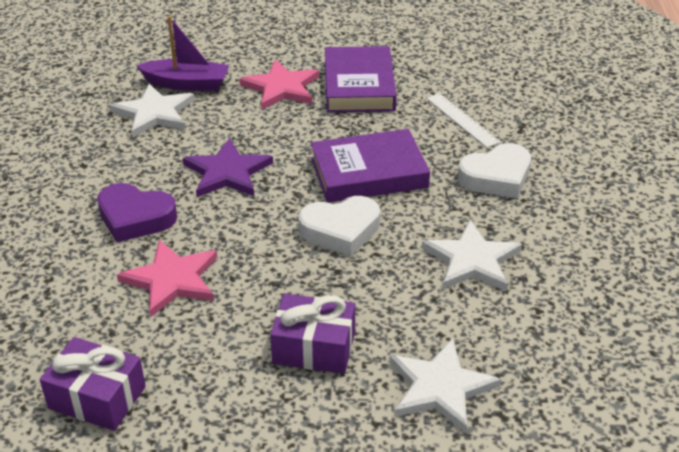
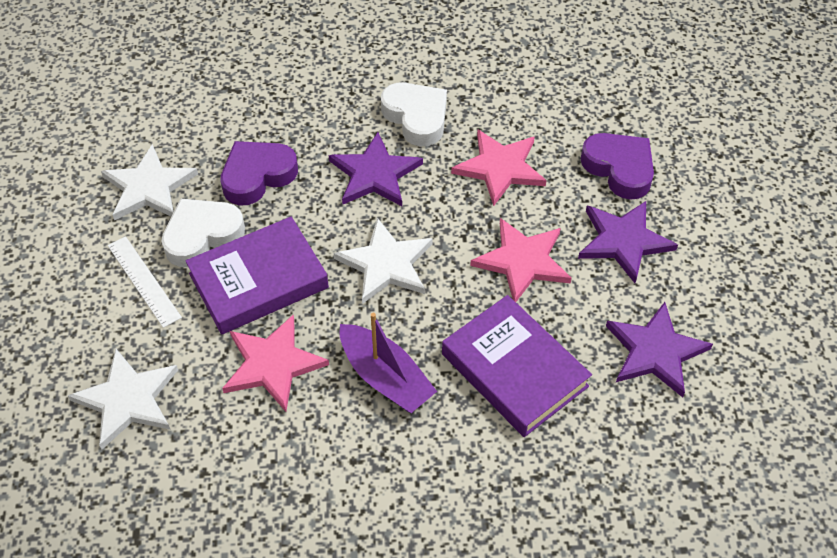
pink star: 2 -> 3
purple gift: 2 -> 0
purple heart: 1 -> 2
purple star: 1 -> 3

